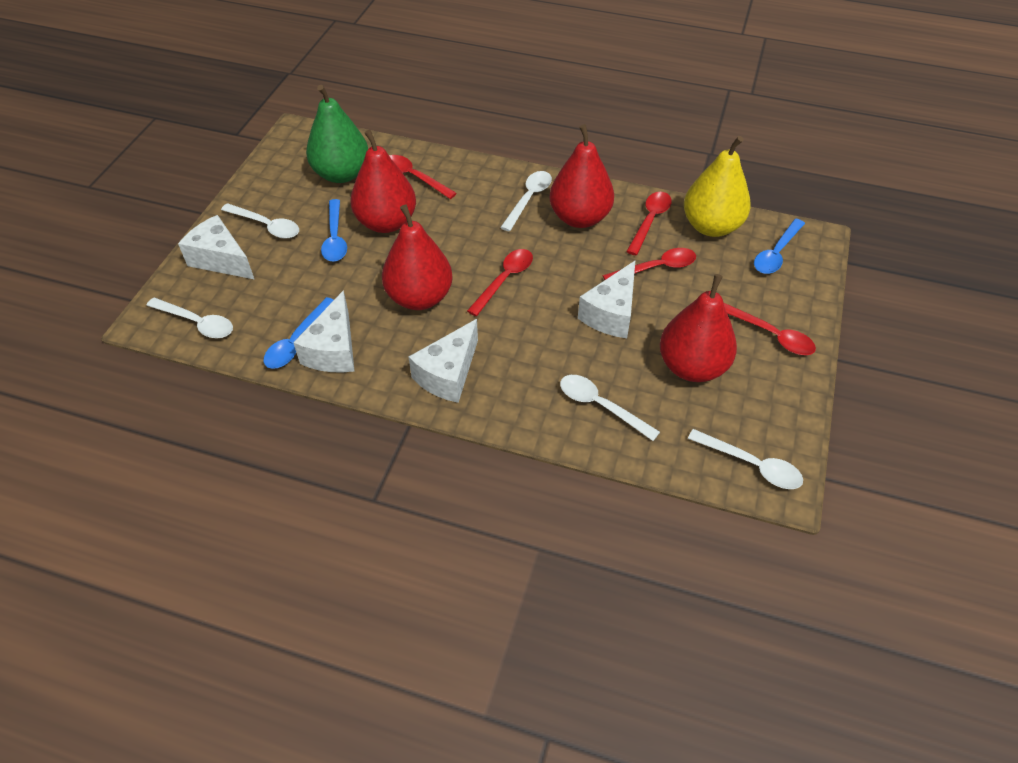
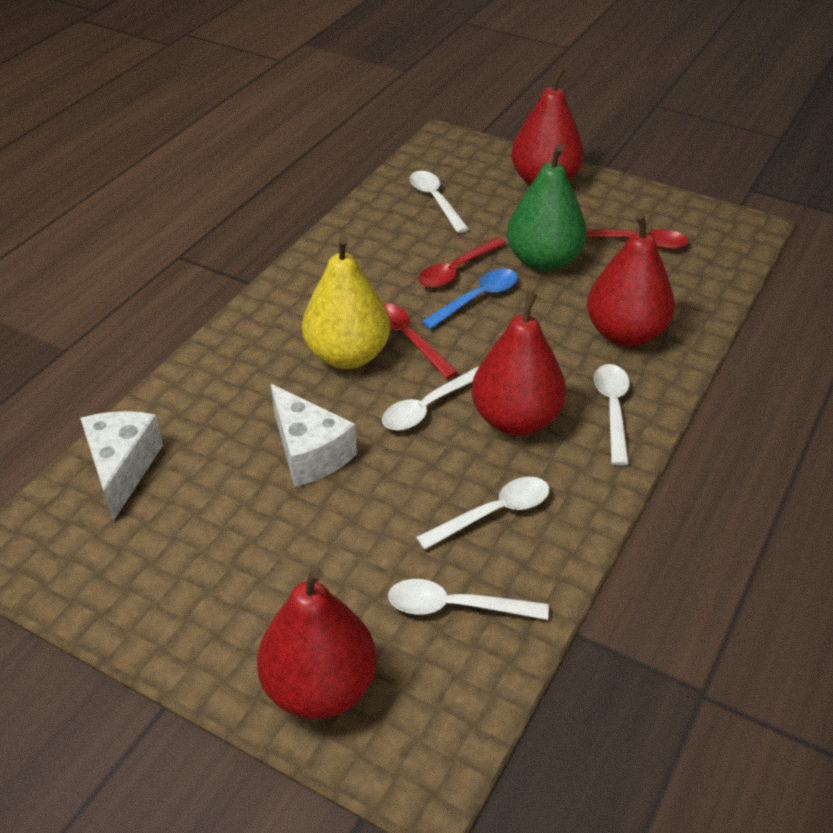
blue spoon: 3 -> 1
red spoon: 5 -> 3
white cheese: 4 -> 2

